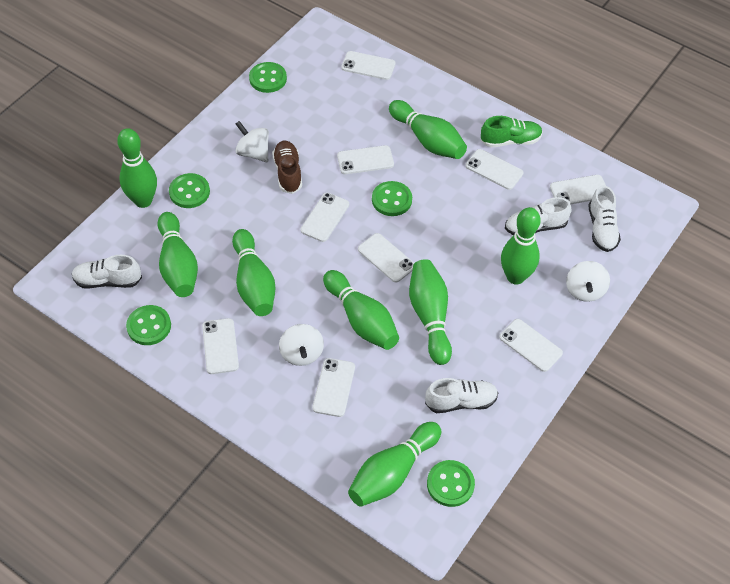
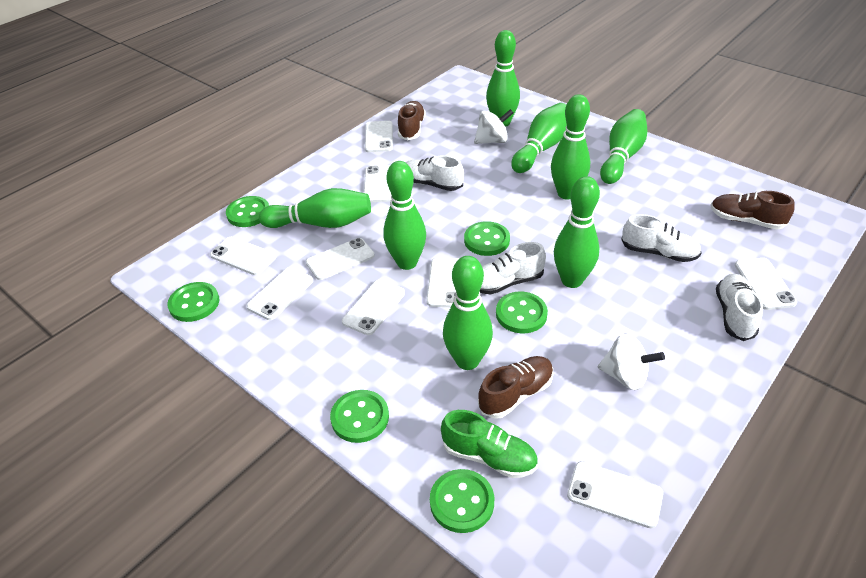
brown shoe: 1 -> 3
green button: 5 -> 6
white spinning top: 3 -> 2

